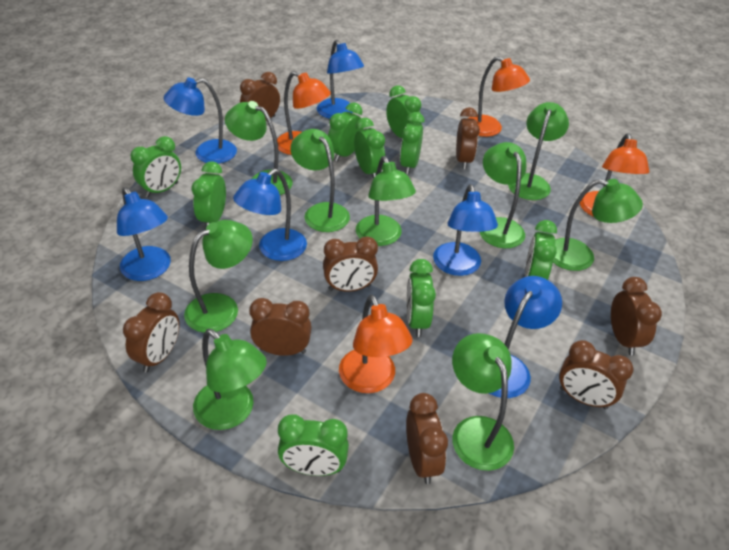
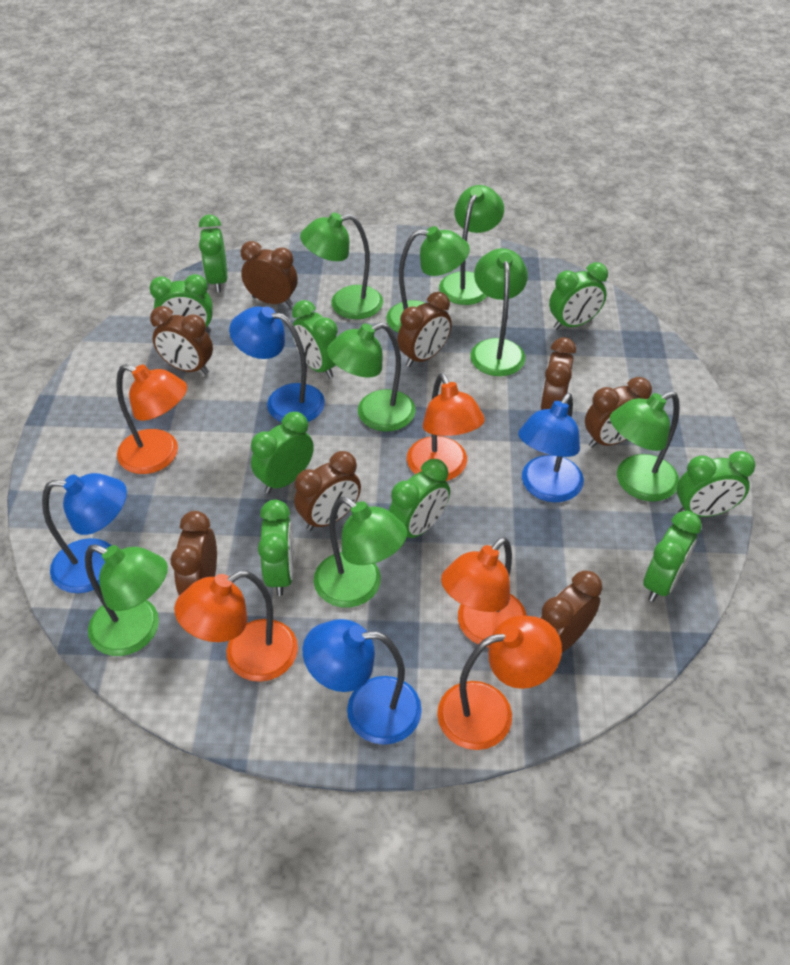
blue lamp: 6 -> 4
green lamp: 9 -> 8
orange lamp: 4 -> 5

